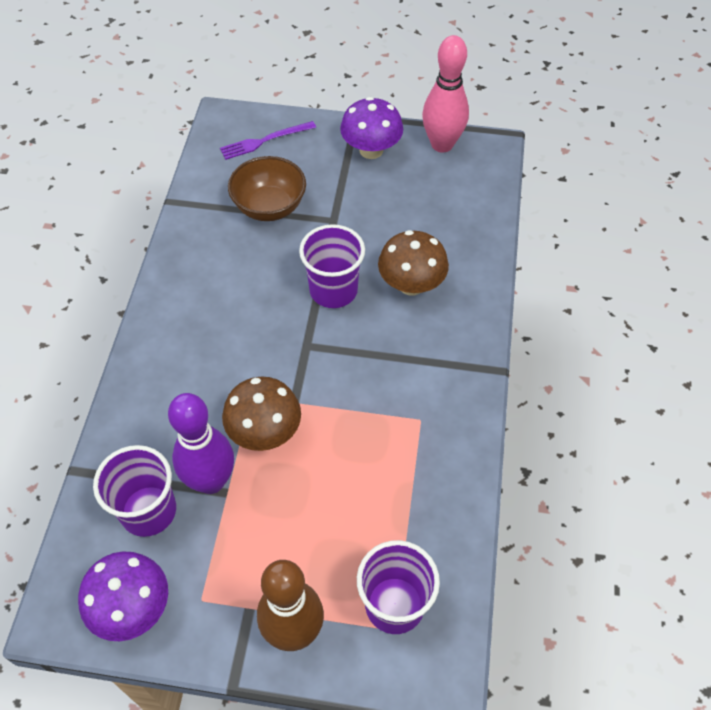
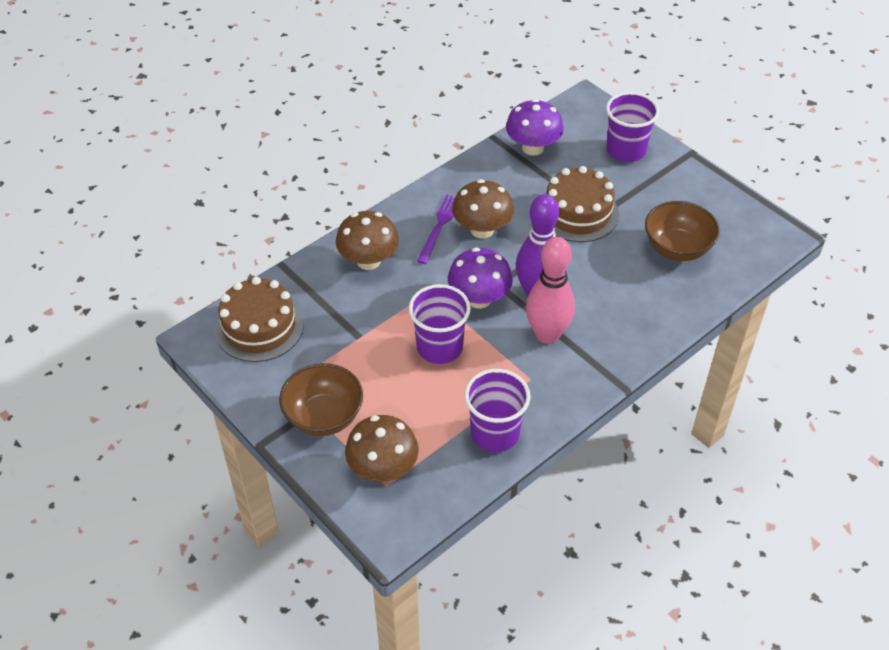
brown bowl: 1 -> 2
brown bowling pin: 1 -> 0
brown cake: 0 -> 2
brown mushroom: 2 -> 3

